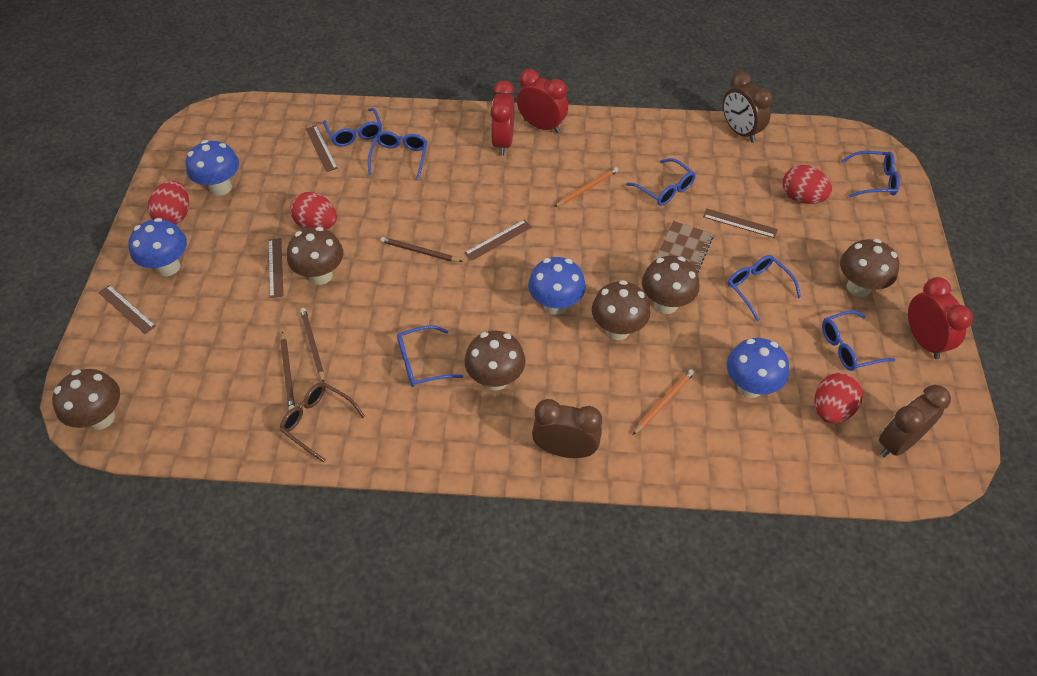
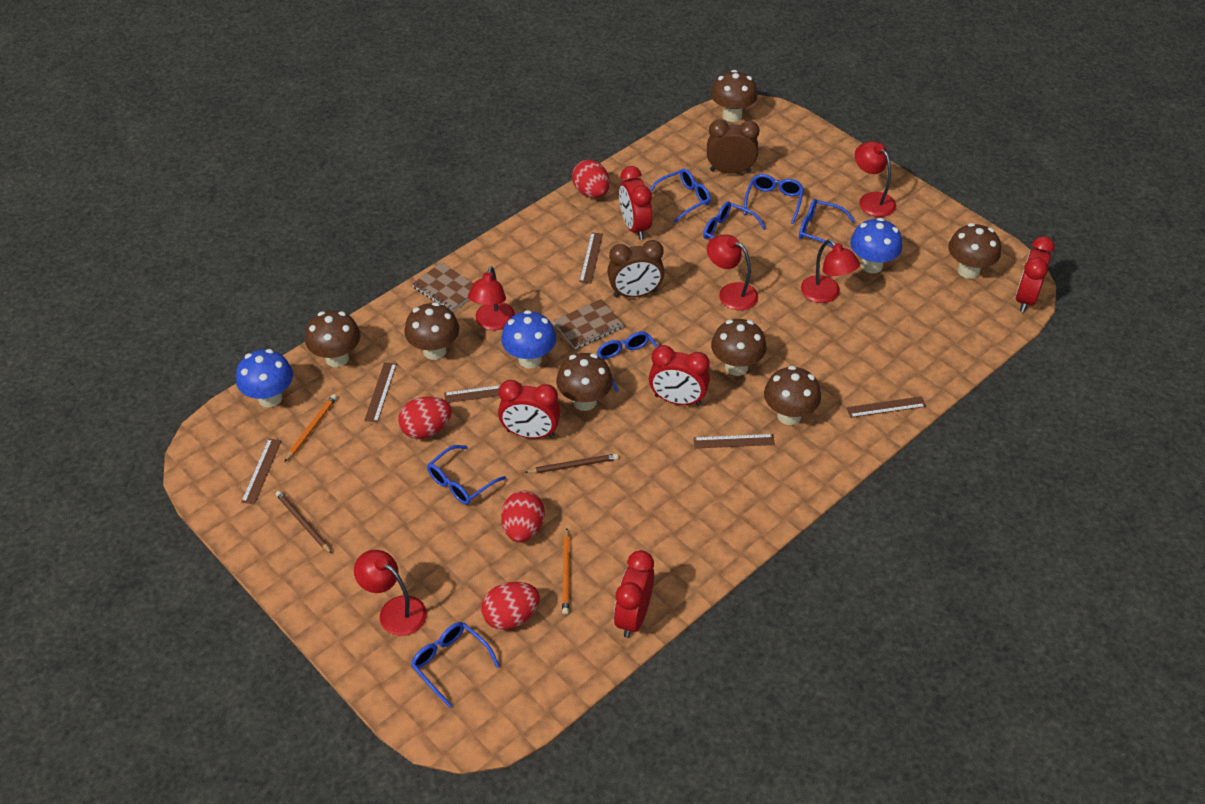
blue mushroom: 4 -> 3
brown clock: 3 -> 2
brown glasses: 1 -> 0
brown mushroom: 6 -> 7
brown notebook: 1 -> 2
brown pencil: 3 -> 2
brown ruler: 5 -> 6
red clock: 3 -> 5
red lamp: 0 -> 5

